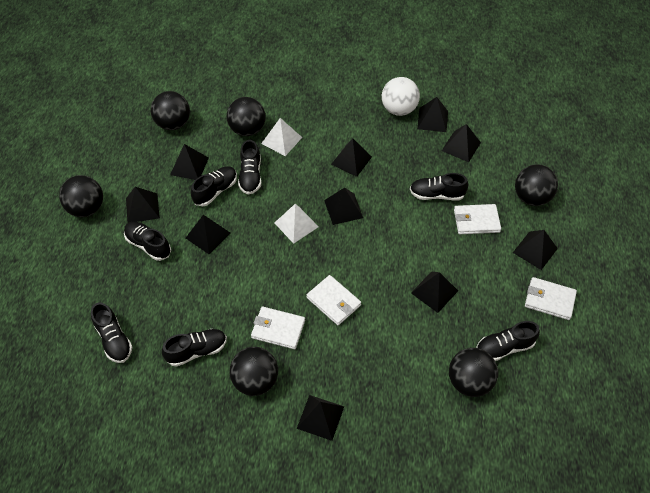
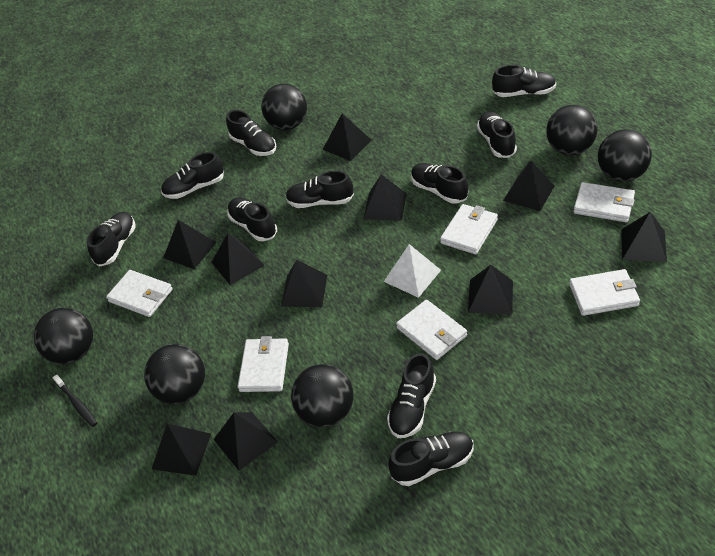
black shoe: 7 -> 10
black toothbrush: 0 -> 1
white ball: 1 -> 0
white pyramid: 2 -> 1
white wallet: 4 -> 6

